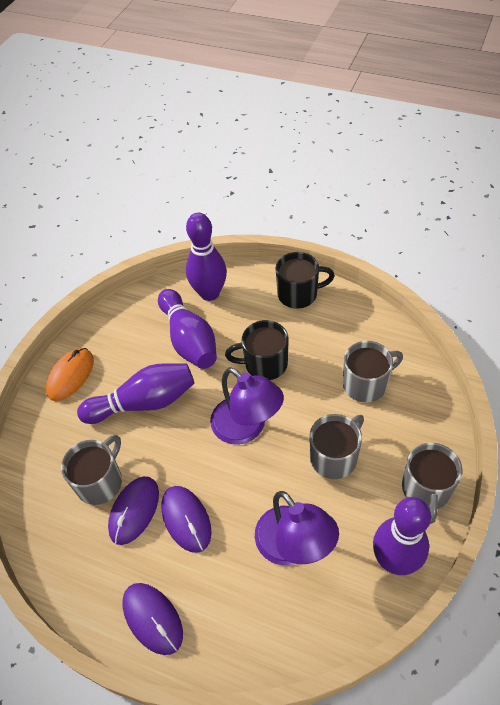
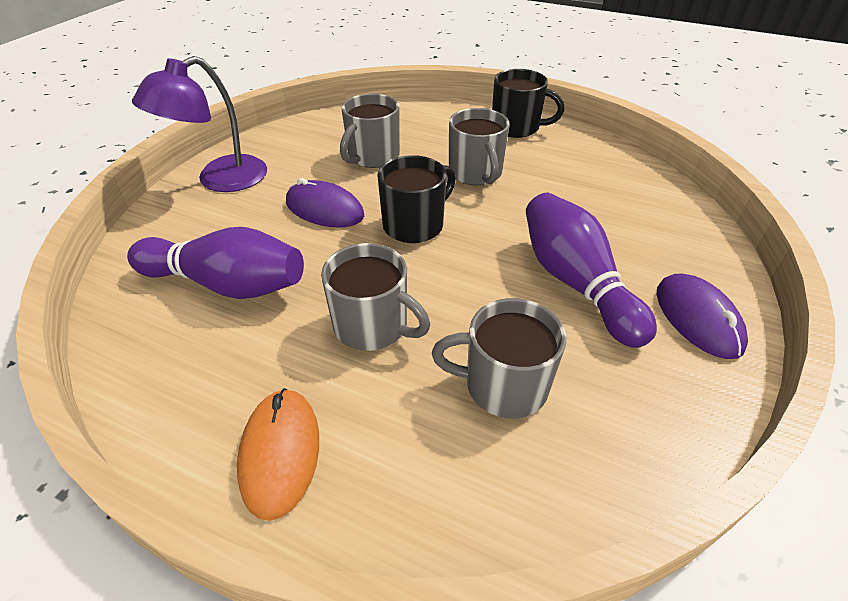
purple bowling pin: 4 -> 2
purple lamp: 2 -> 1
purple mouse: 3 -> 2

